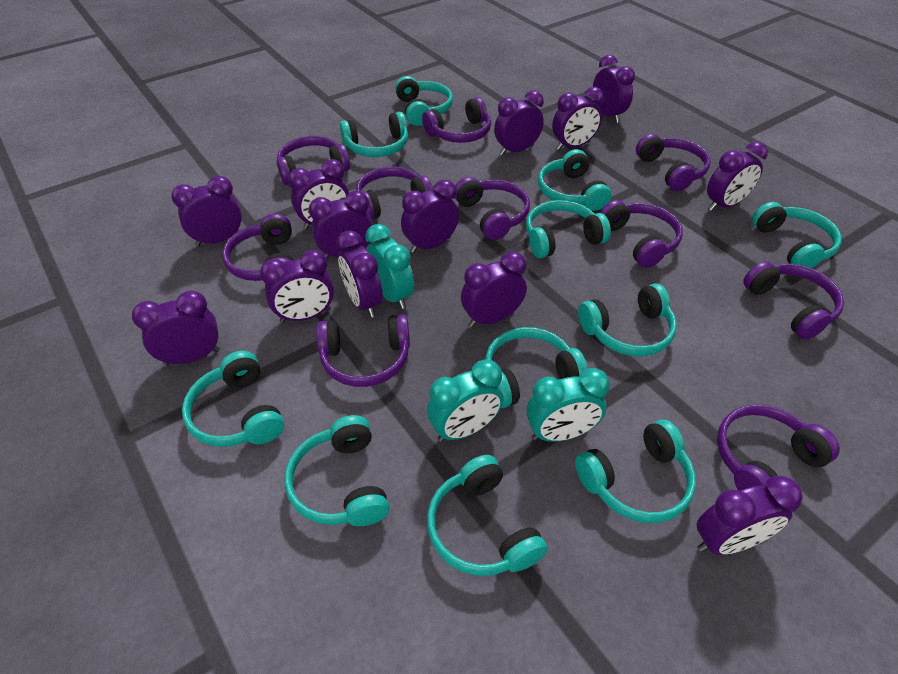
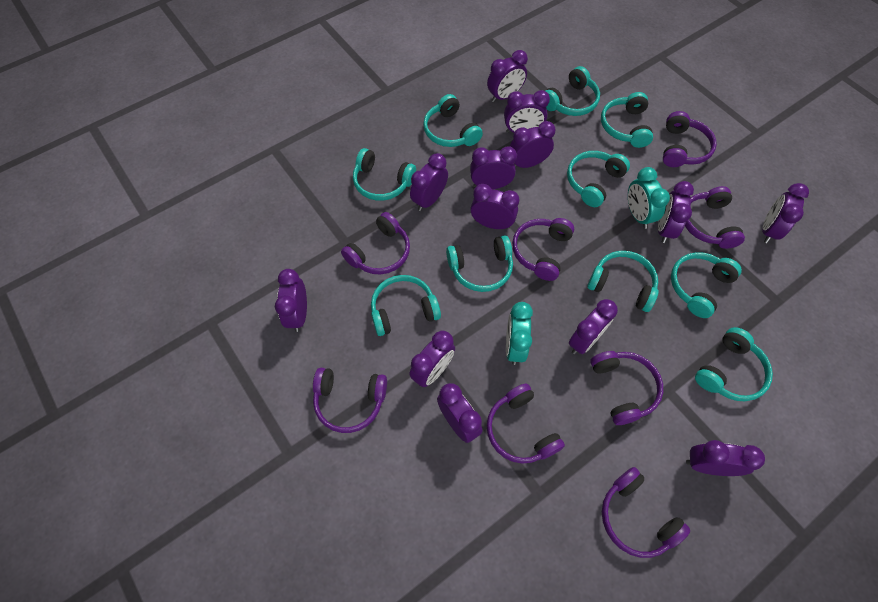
purple headphones: 10 -> 8
turquoise clock: 3 -> 2
turquoise headphones: 11 -> 10

